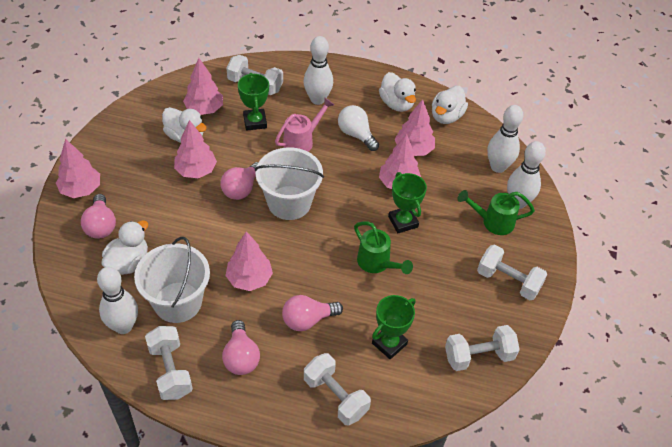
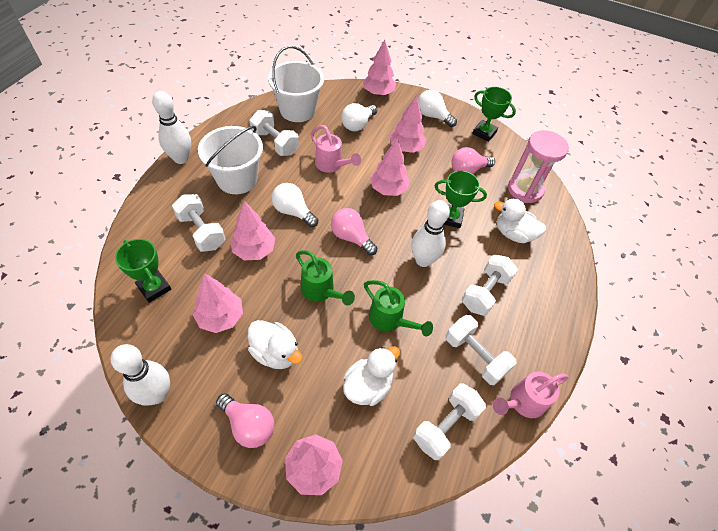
pink hourglass: 0 -> 1
pink light bulb: 4 -> 3
pink watering can: 1 -> 2
white bowling pin: 4 -> 3
white duck: 4 -> 3
white light bulb: 1 -> 3

